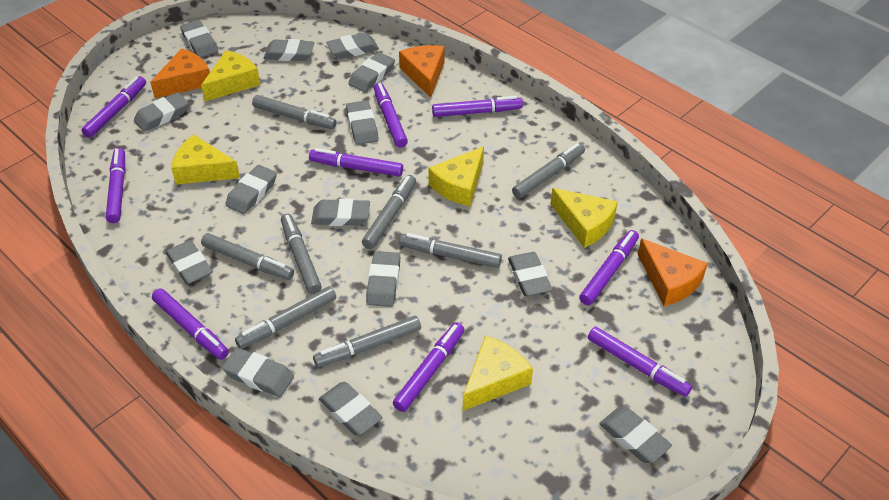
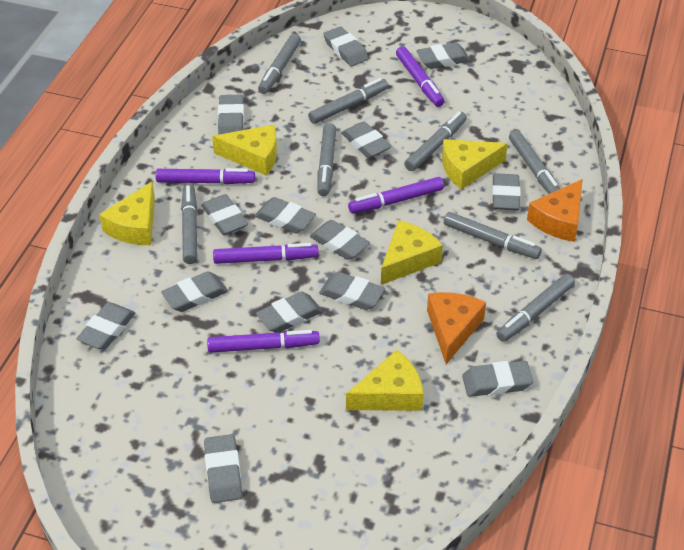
orange cheese: 3 -> 2
purple marker: 9 -> 5

